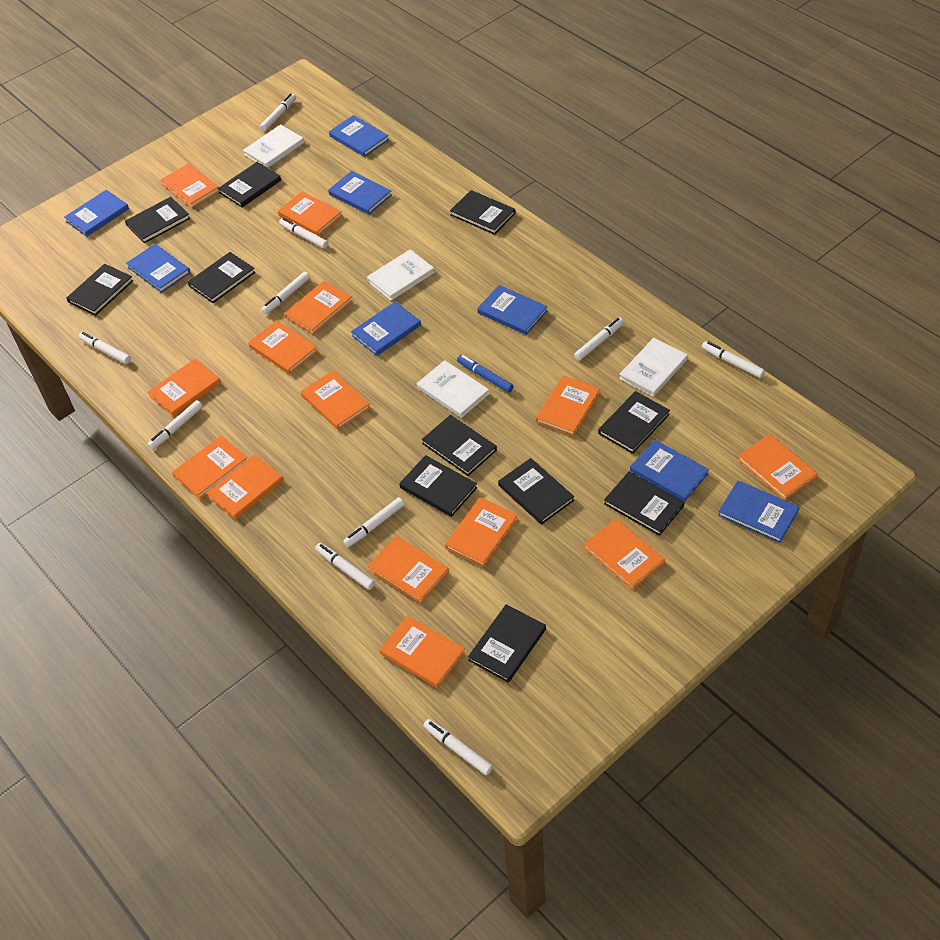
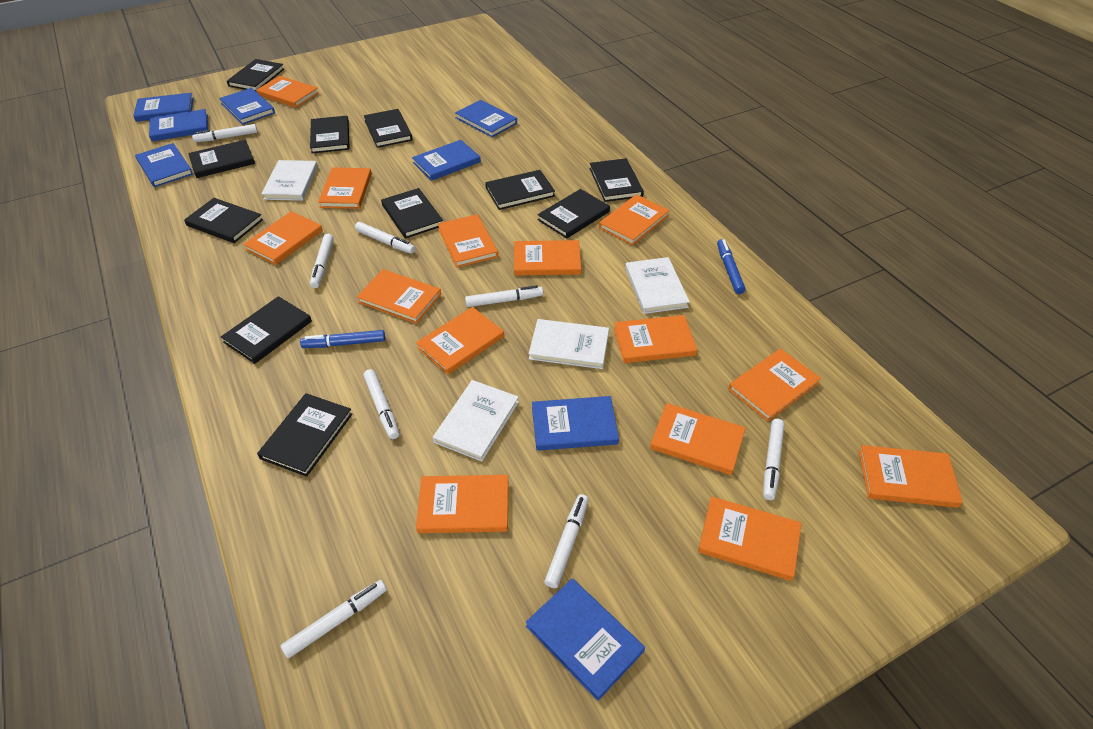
blue marker: 1 -> 2
white marker: 10 -> 8

